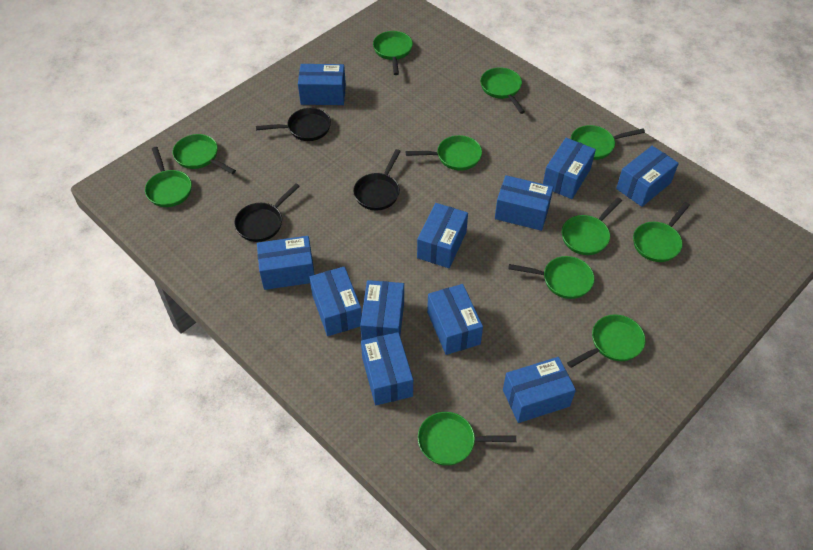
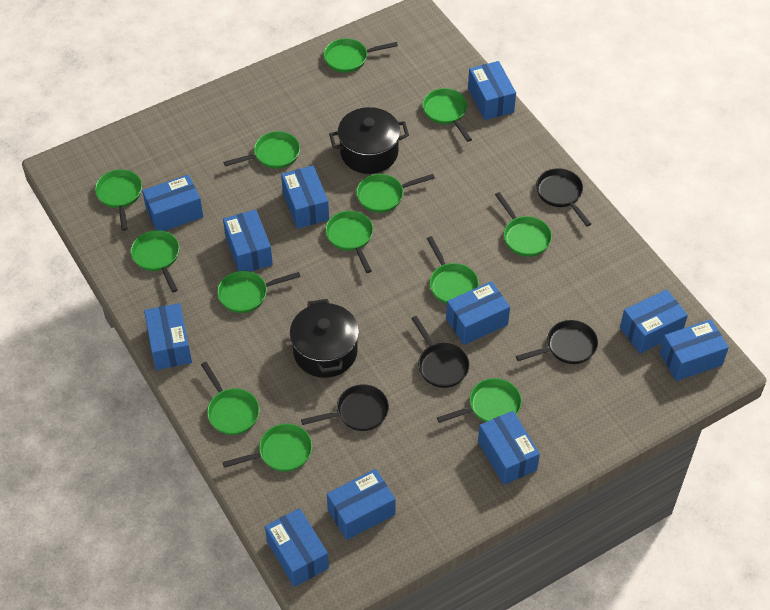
black pan: 3 -> 4
black pot: 0 -> 2
green pan: 11 -> 13

